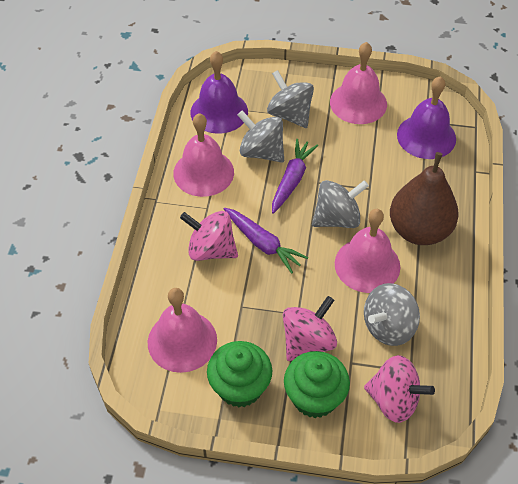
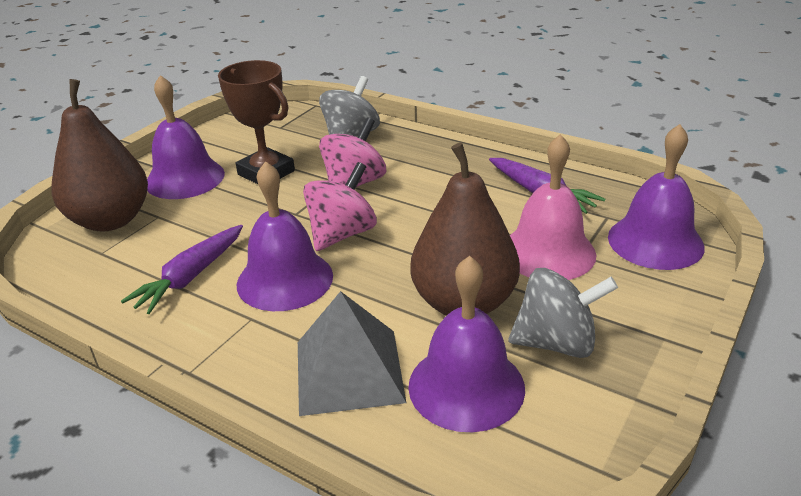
brown pear: 1 -> 2
brown trophy: 0 -> 1
green cupcake: 2 -> 0
grey pyramid: 0 -> 1
grey spinning top: 4 -> 2
pink bell: 4 -> 1
pink spinning top: 3 -> 2
purple bell: 2 -> 4

